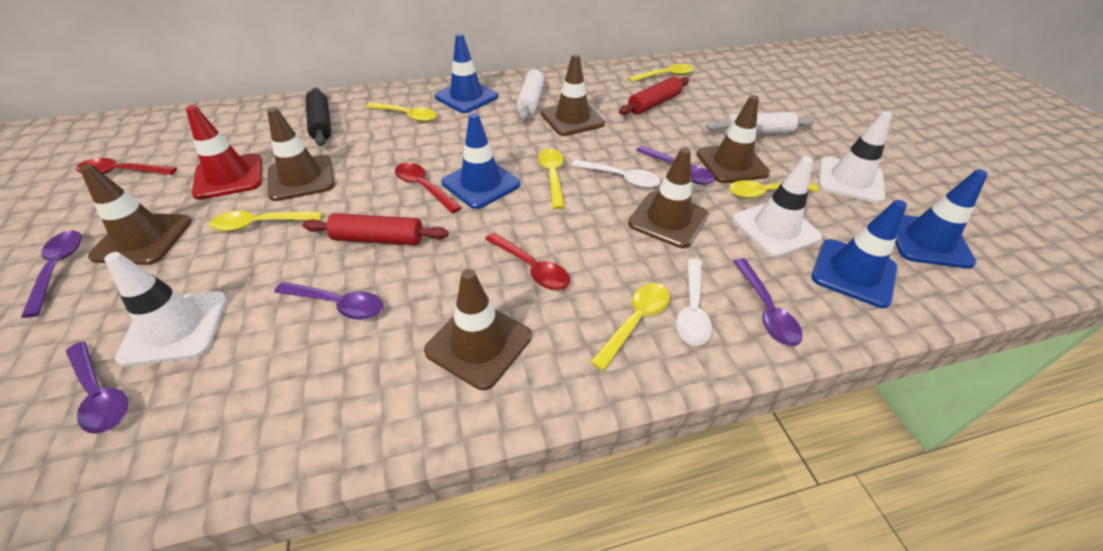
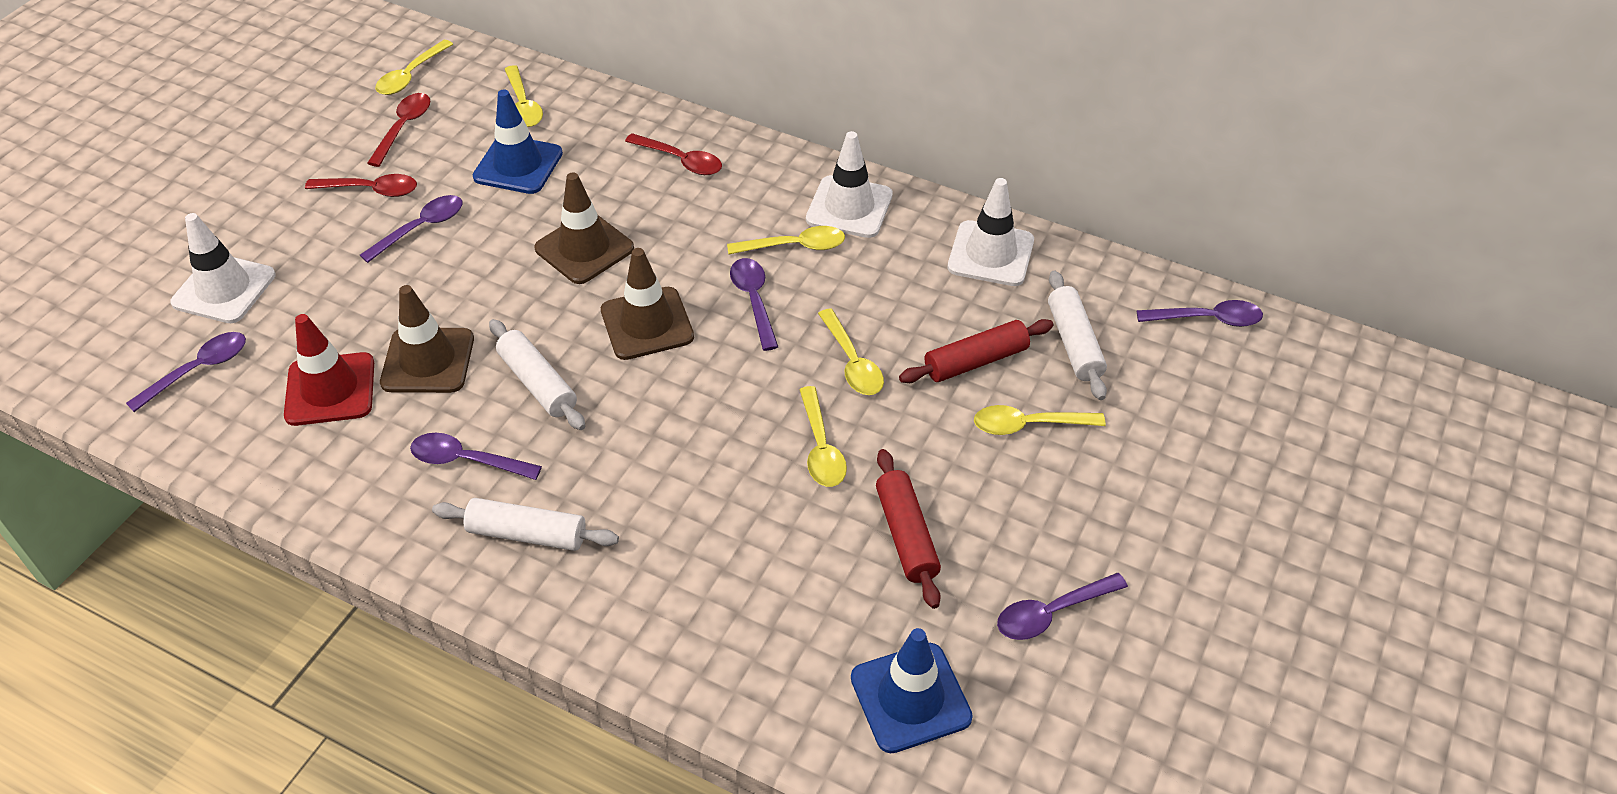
black rolling pin: 1 -> 0
blue traffic cone: 4 -> 2
brown traffic cone: 6 -> 3
purple spoon: 5 -> 6
white rolling pin: 2 -> 3
white spoon: 2 -> 0

